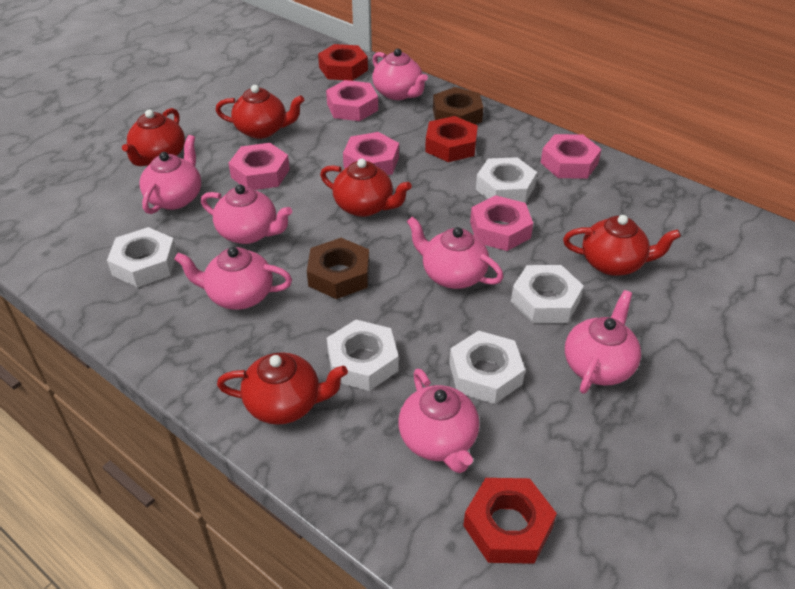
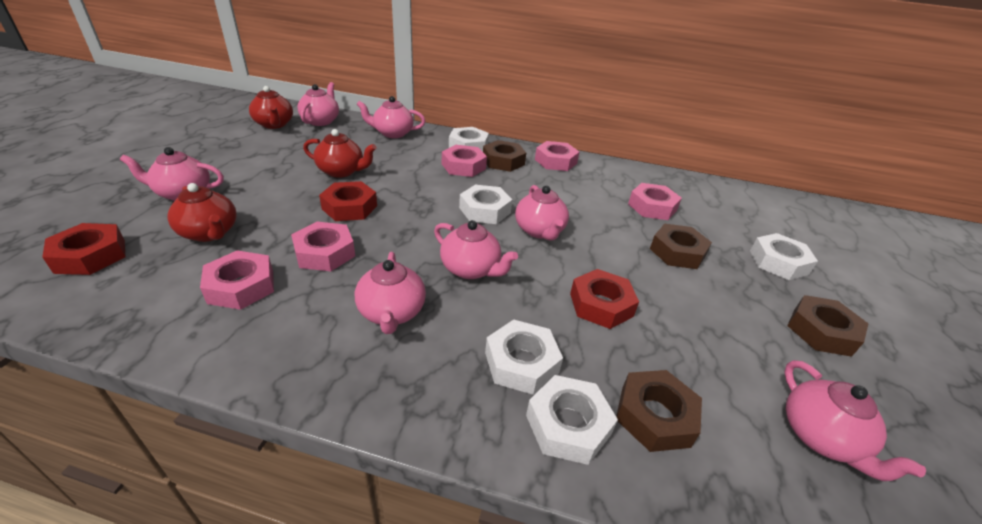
brown nut: 2 -> 4
red teapot: 5 -> 3

